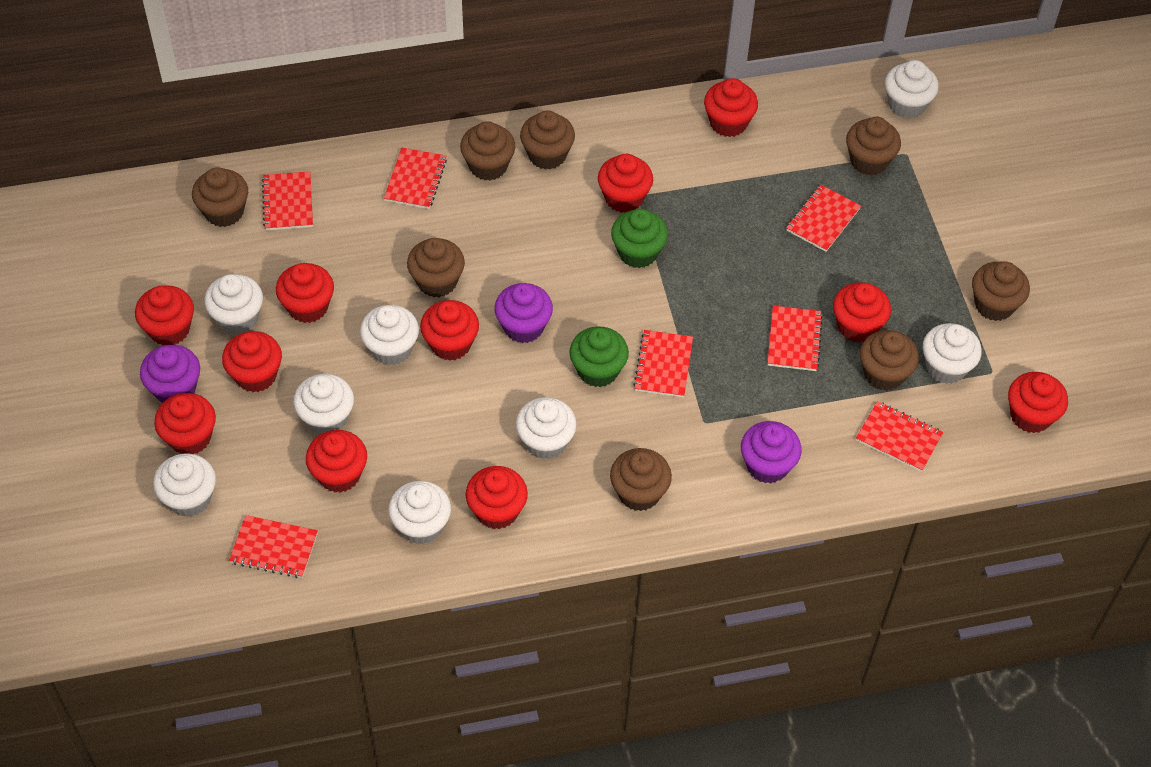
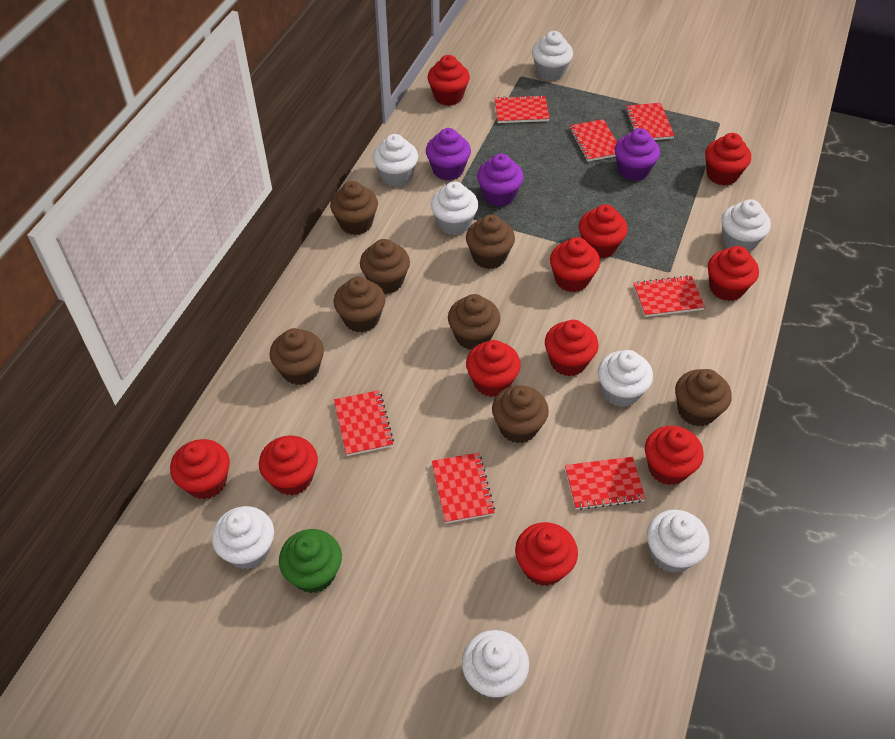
green cupcake: 2 -> 1

